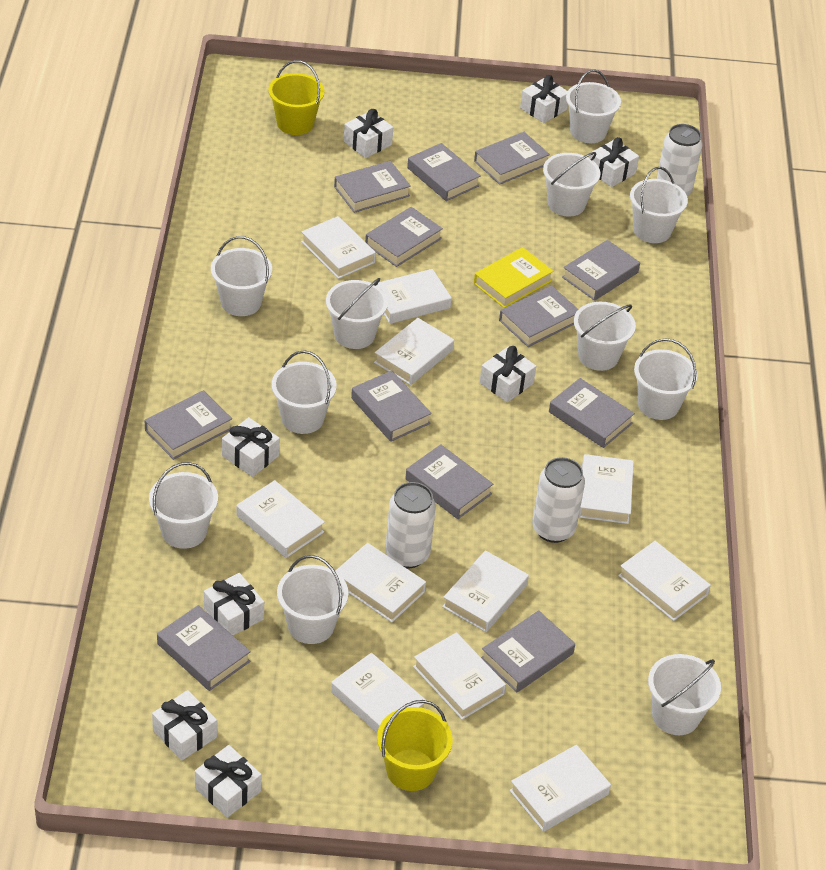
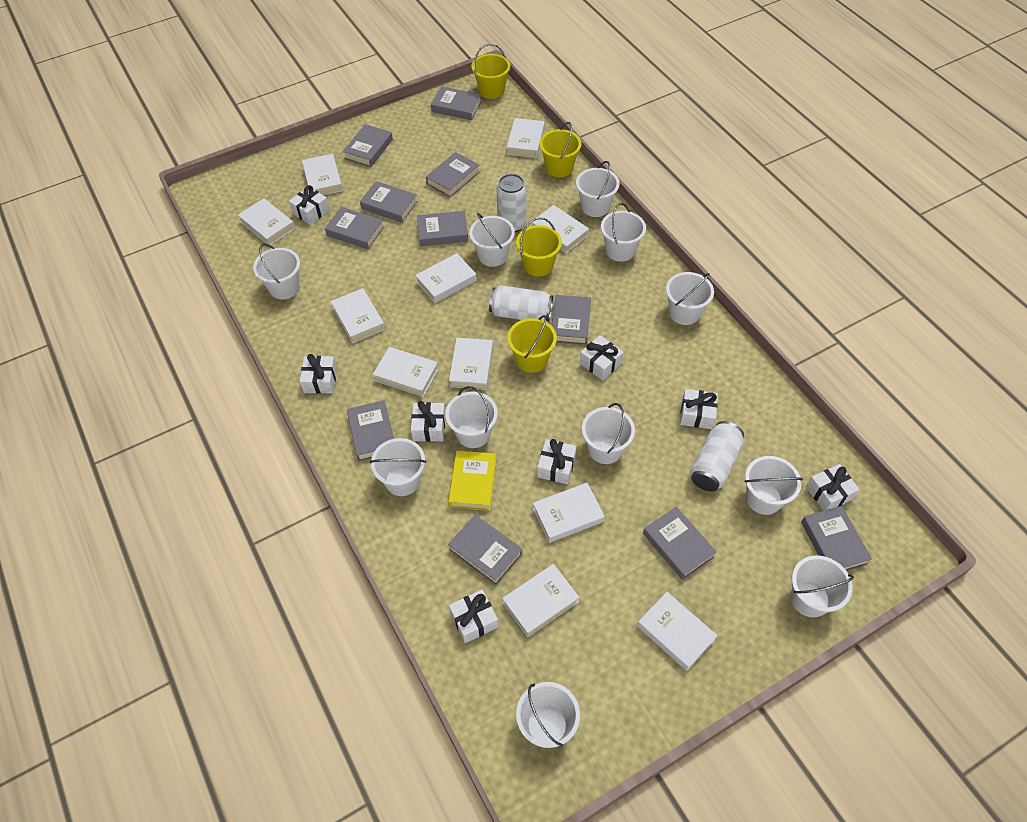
grey book: 12 -> 11
yellow bucket: 2 -> 4

